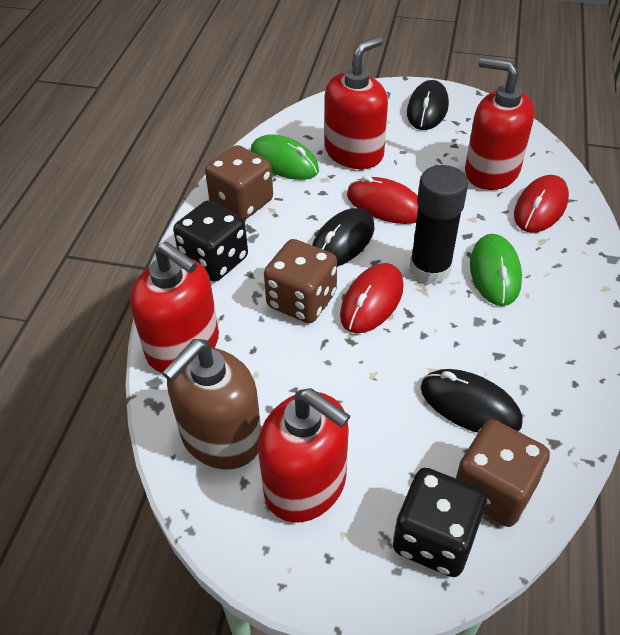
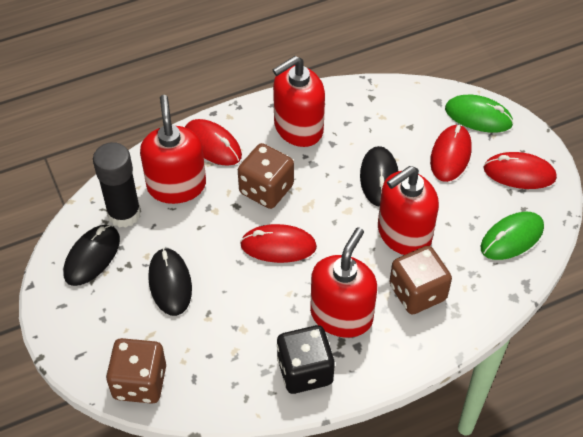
black dice: 2 -> 1
brown soap dispenser: 1 -> 0
red mouse: 3 -> 4

